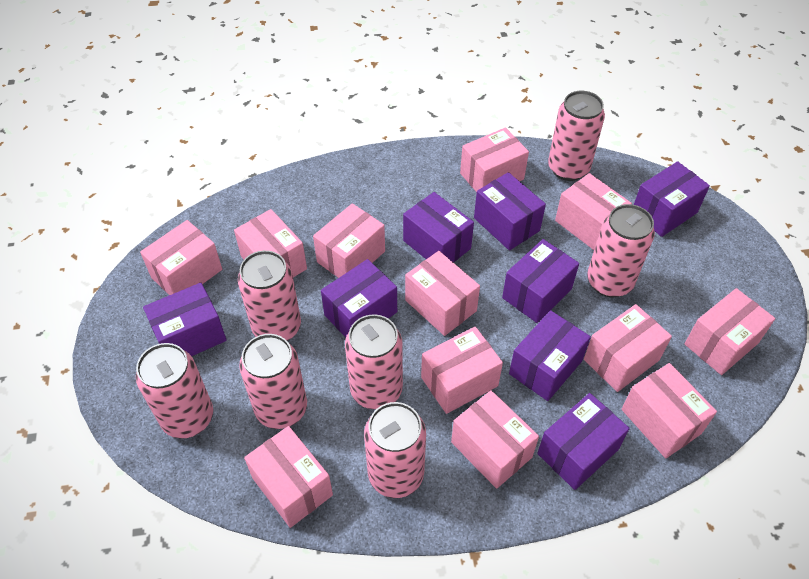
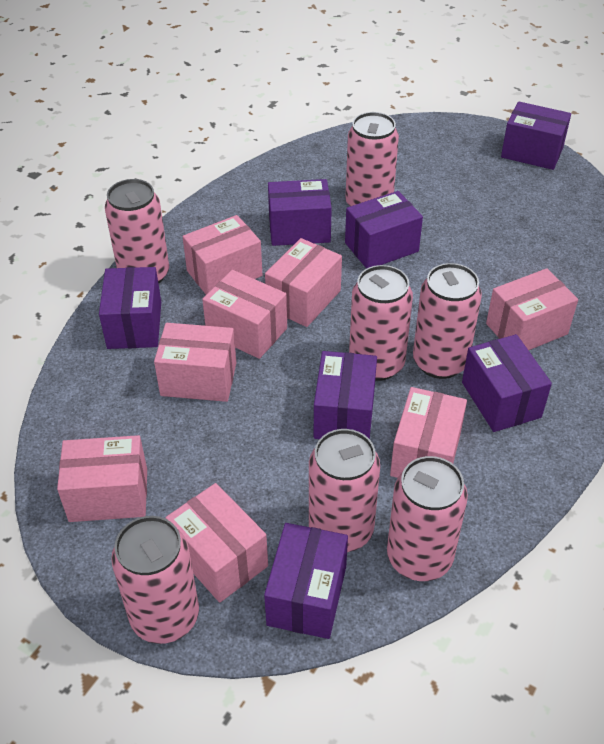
pink box: 12 -> 8
purple box: 8 -> 7

